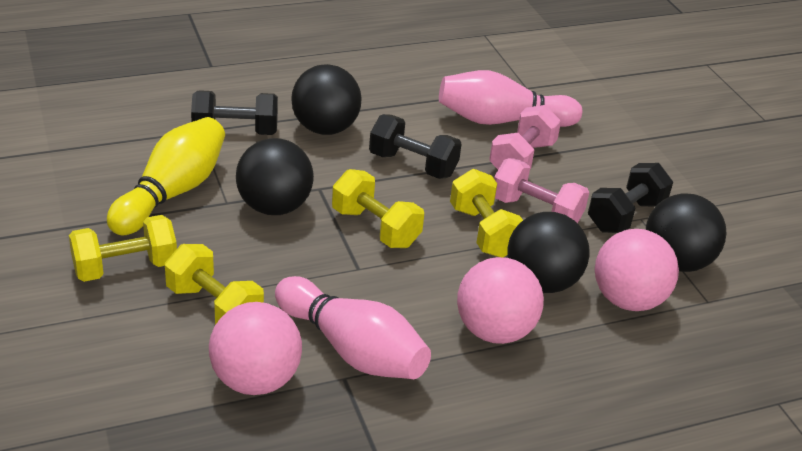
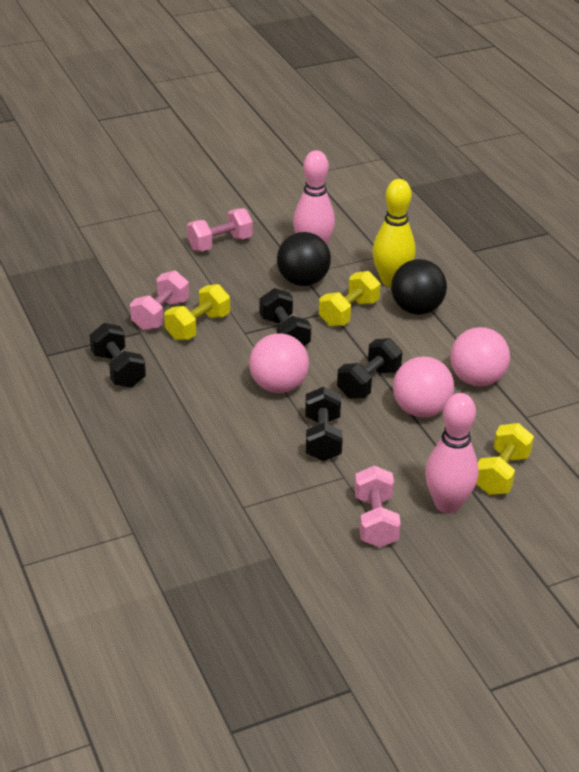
black ball: 4 -> 2
black dumbbell: 3 -> 4
pink dumbbell: 2 -> 3
yellow dumbbell: 4 -> 3

